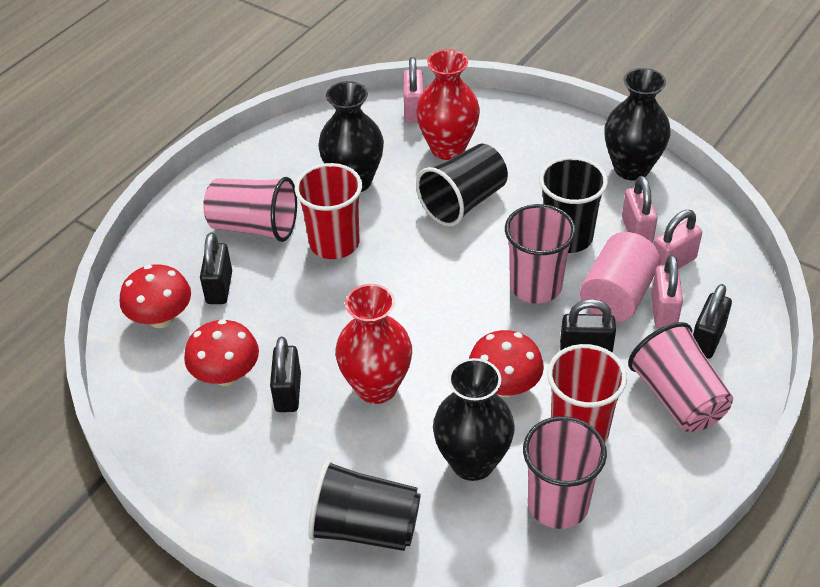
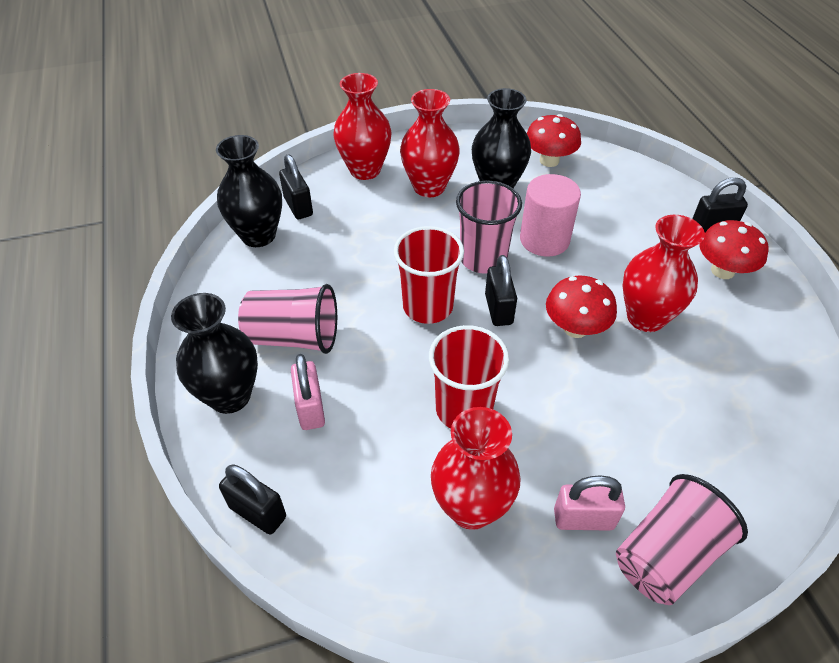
black cup: 3 -> 0
pink cup: 4 -> 3
pink padlock: 4 -> 2
red vase: 2 -> 4

